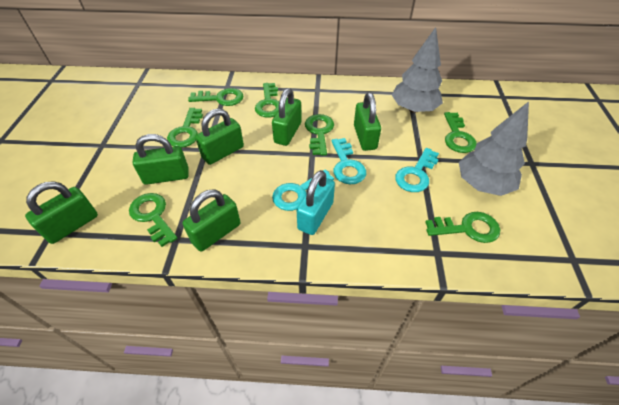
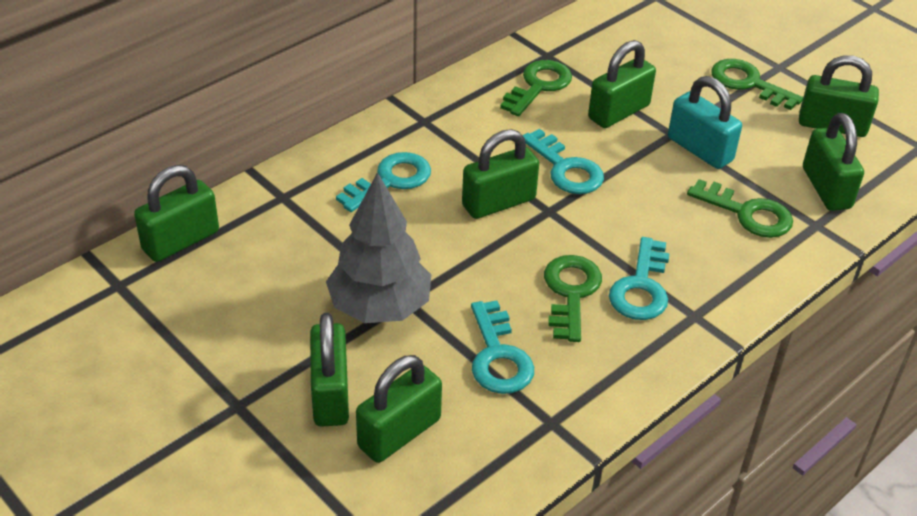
green key: 7 -> 4
green padlock: 6 -> 7
grey tree: 2 -> 1
turquoise key: 3 -> 4

